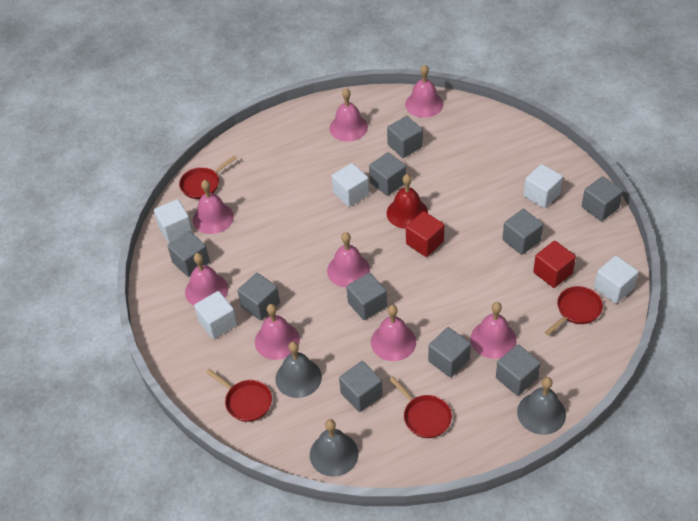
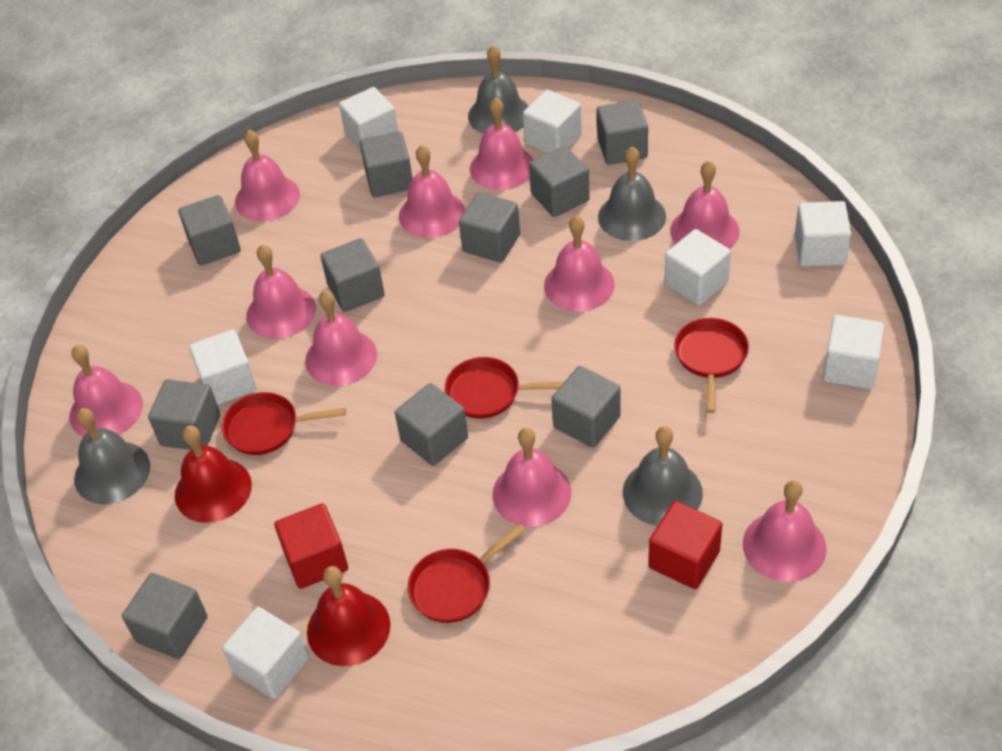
grey bell: 3 -> 4
pink bell: 8 -> 10
red bell: 1 -> 2
white cube: 5 -> 7

